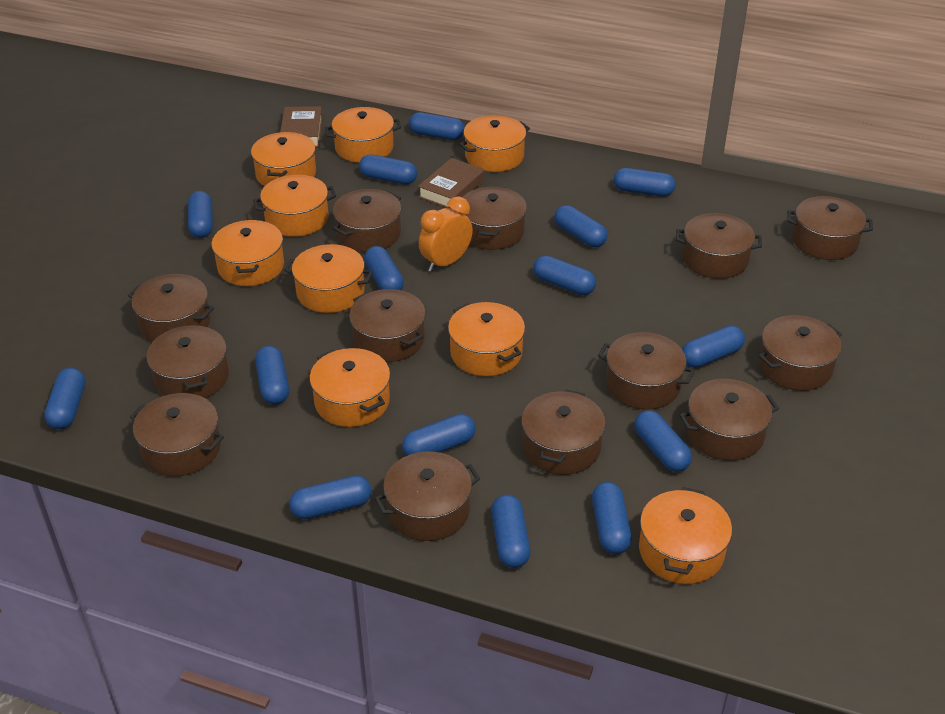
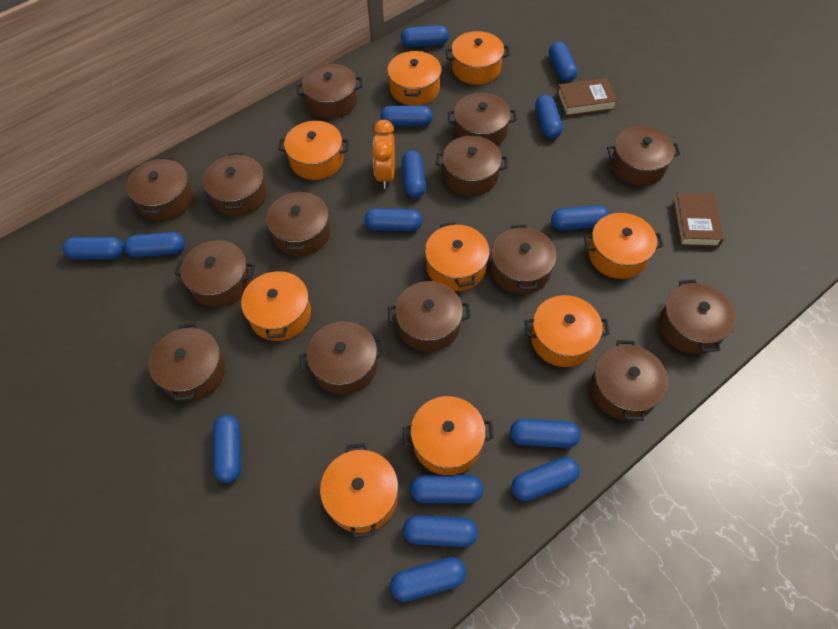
brown pot: 13 -> 14

